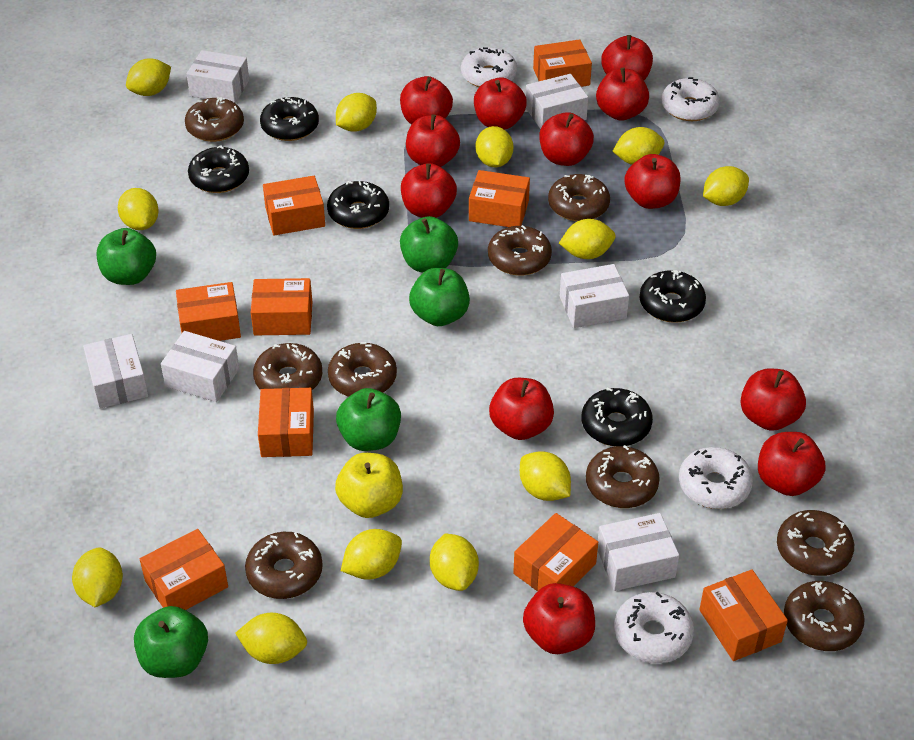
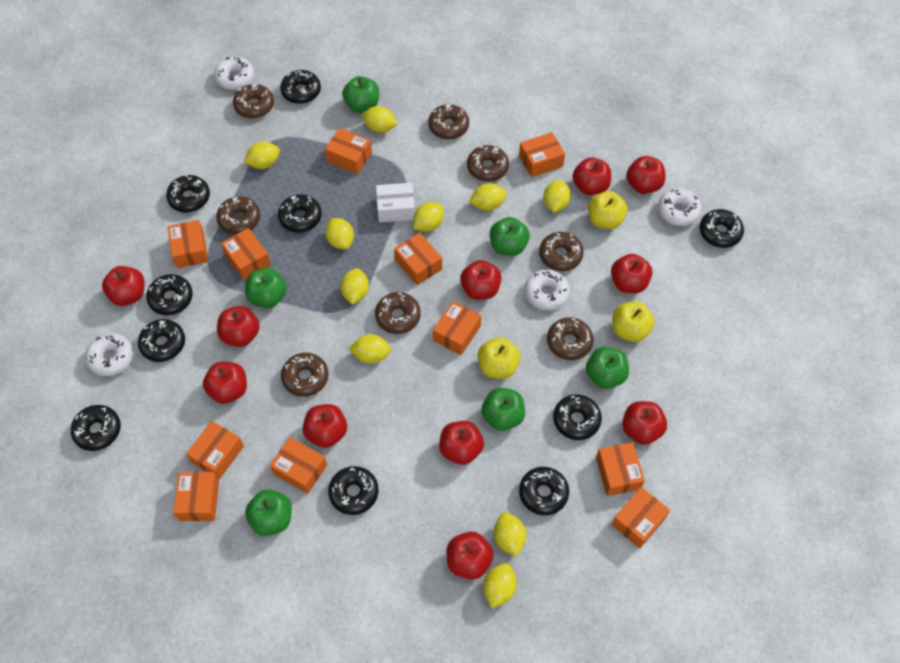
black donut: 5 -> 10
brown donut: 9 -> 8
green apple: 5 -> 6
orange box: 9 -> 11
red apple: 12 -> 11
white box: 6 -> 1
yellow apple: 1 -> 3
yellow lemon: 12 -> 10

